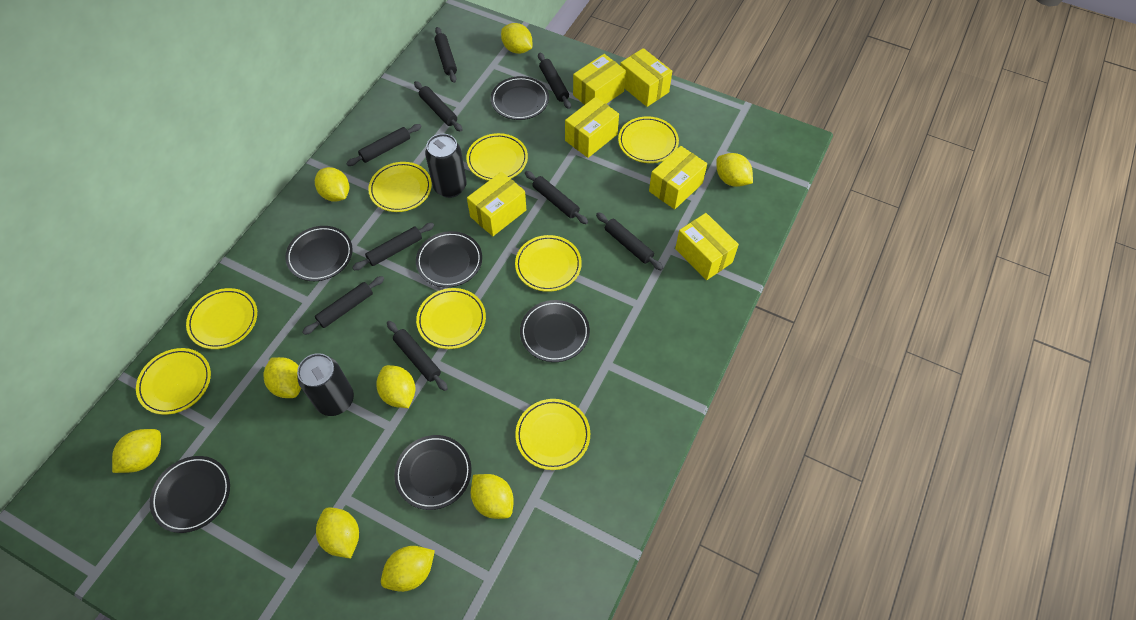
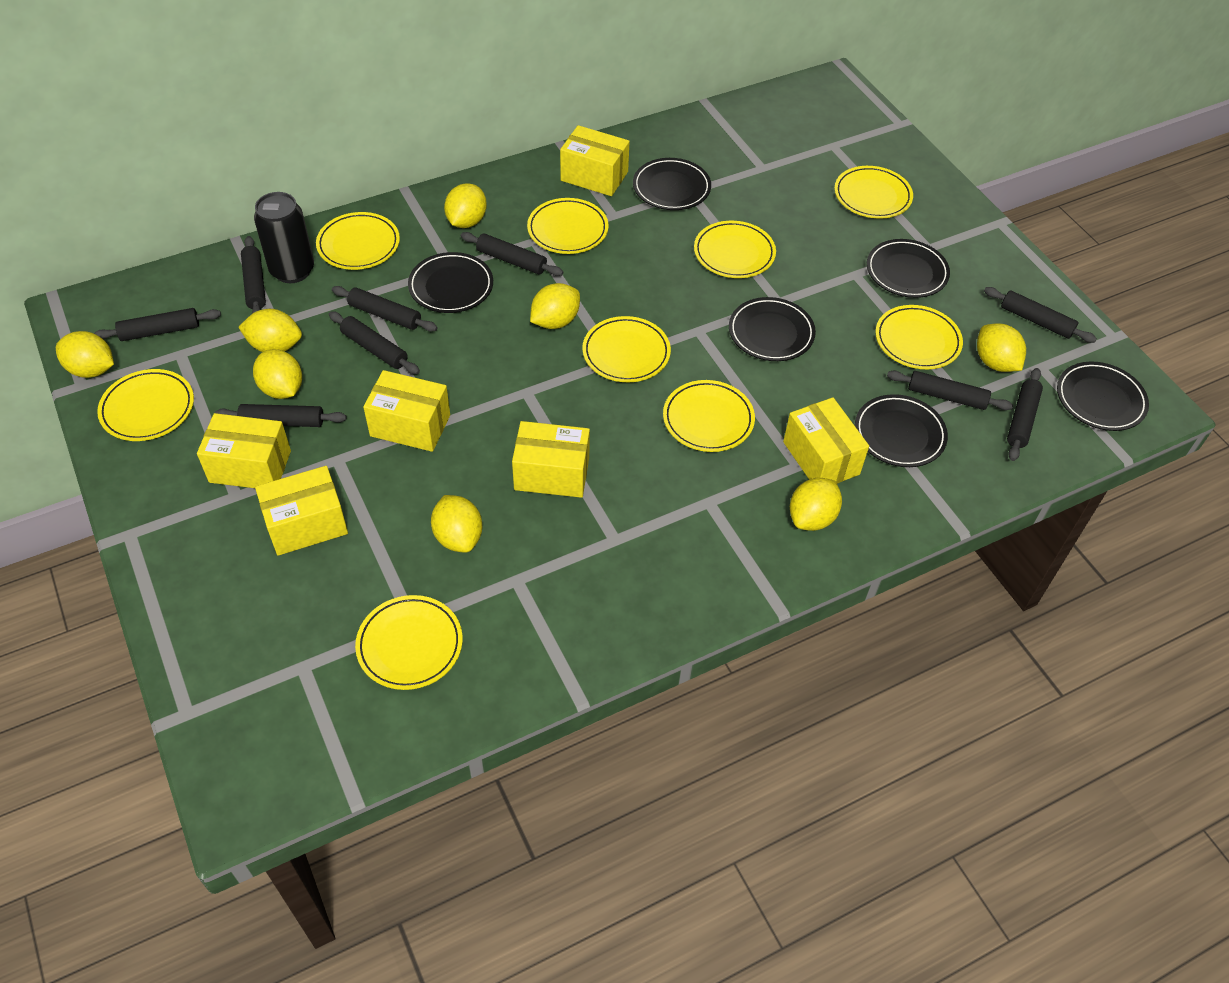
black can: 2 -> 1
yellow lemon: 9 -> 8
yellow plate: 8 -> 9

